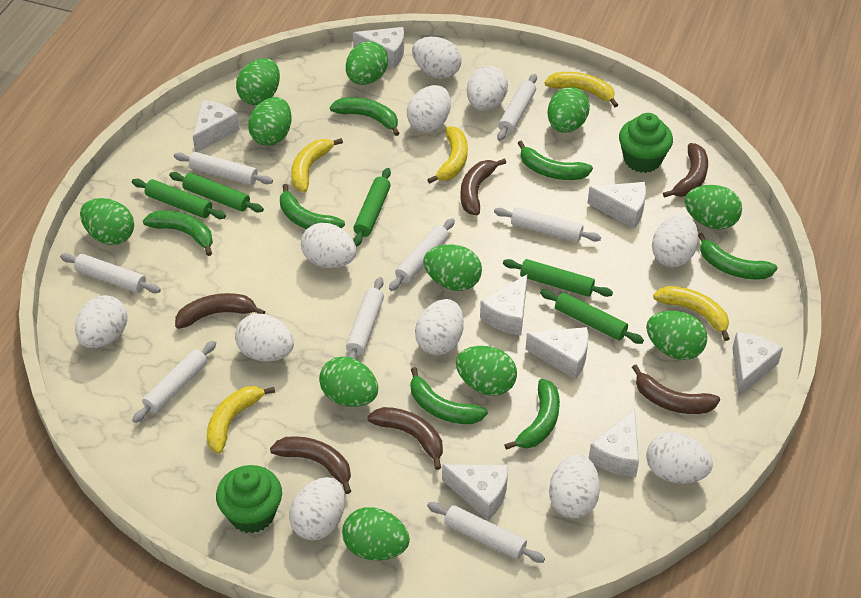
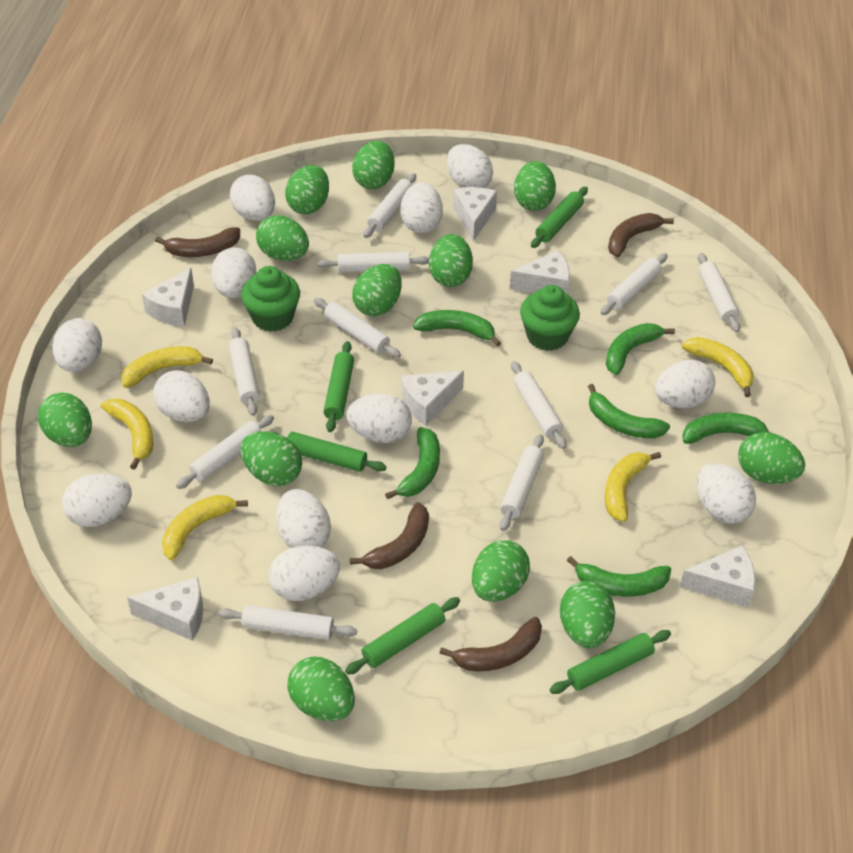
brown banana: 6 -> 4
green banana: 7 -> 6
green egg: 11 -> 12
white cheese: 8 -> 6
white egg: 11 -> 12
white rolling pin: 8 -> 10

